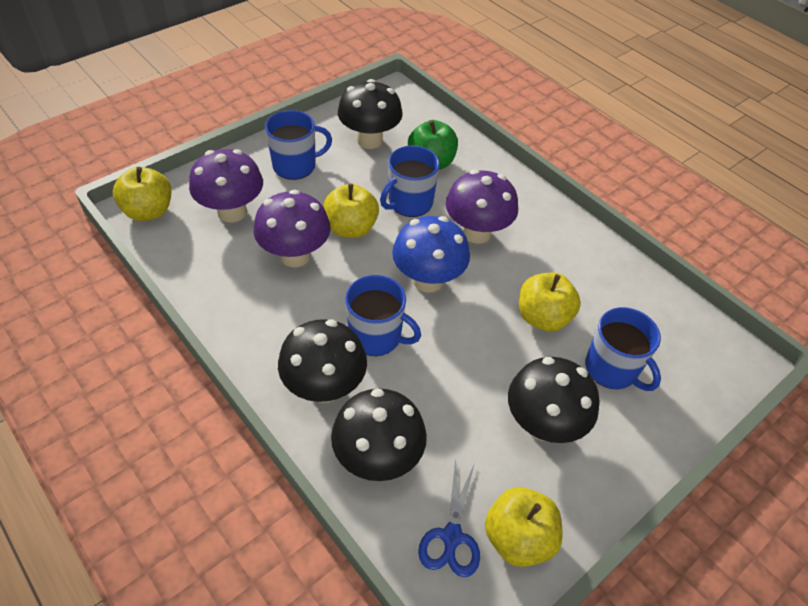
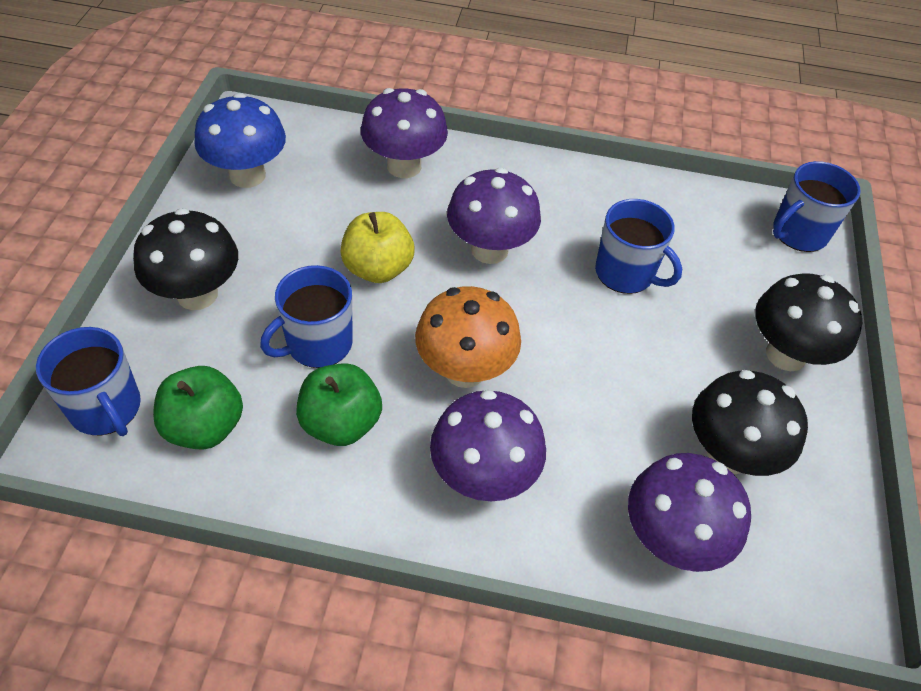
black mushroom: 4 -> 3
blue scissors: 1 -> 0
green apple: 1 -> 2
orange mushroom: 0 -> 1
purple mushroom: 3 -> 4
yellow apple: 4 -> 1

